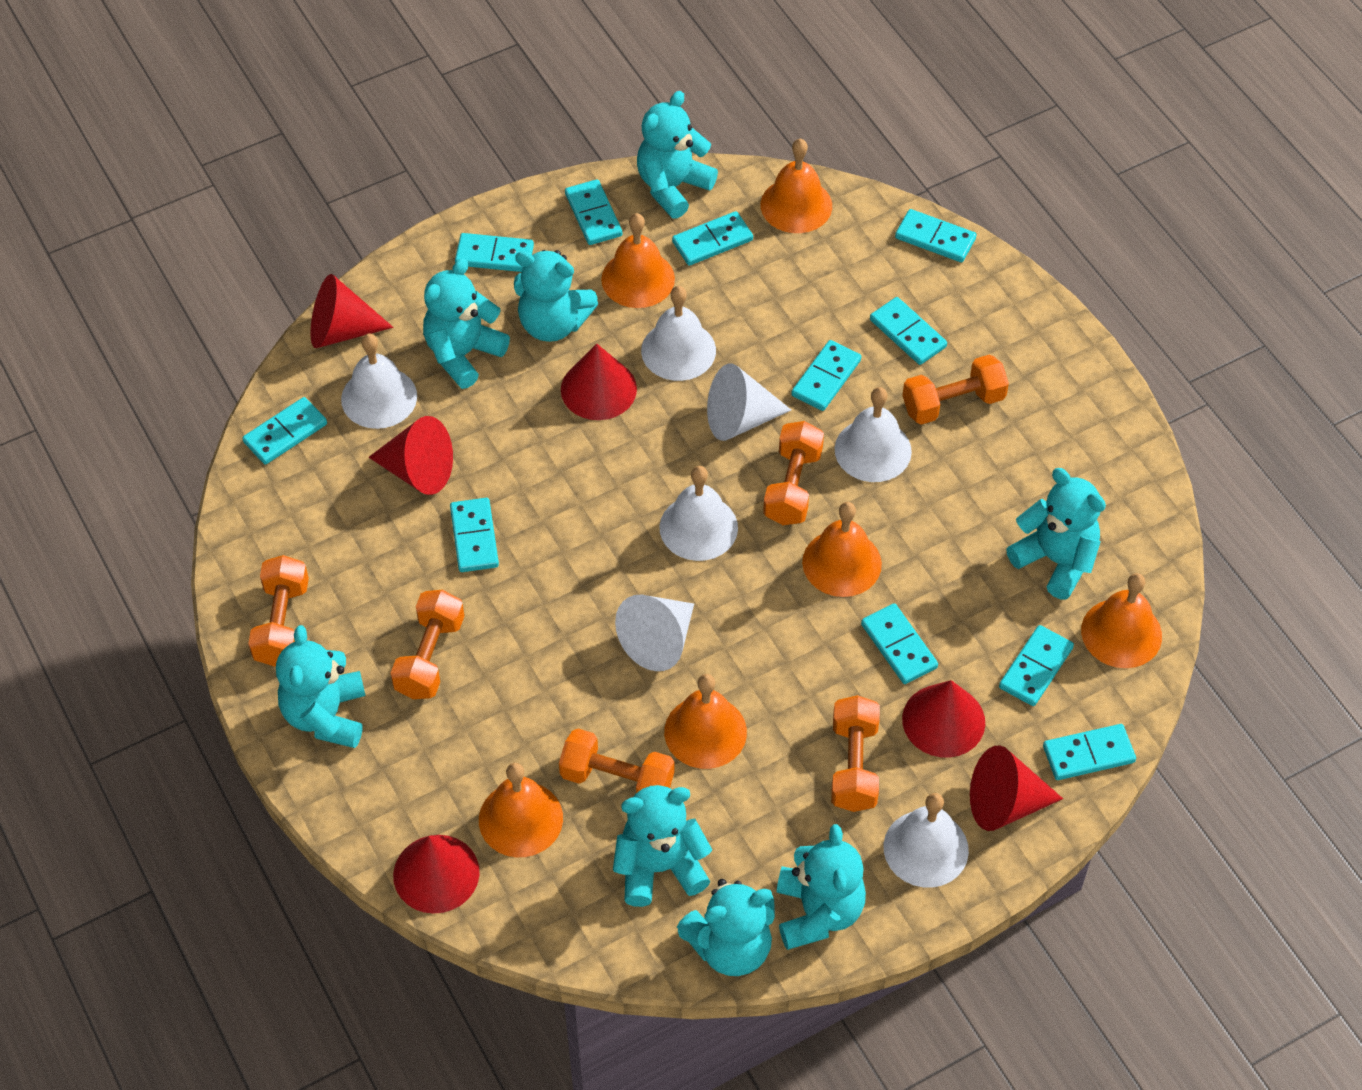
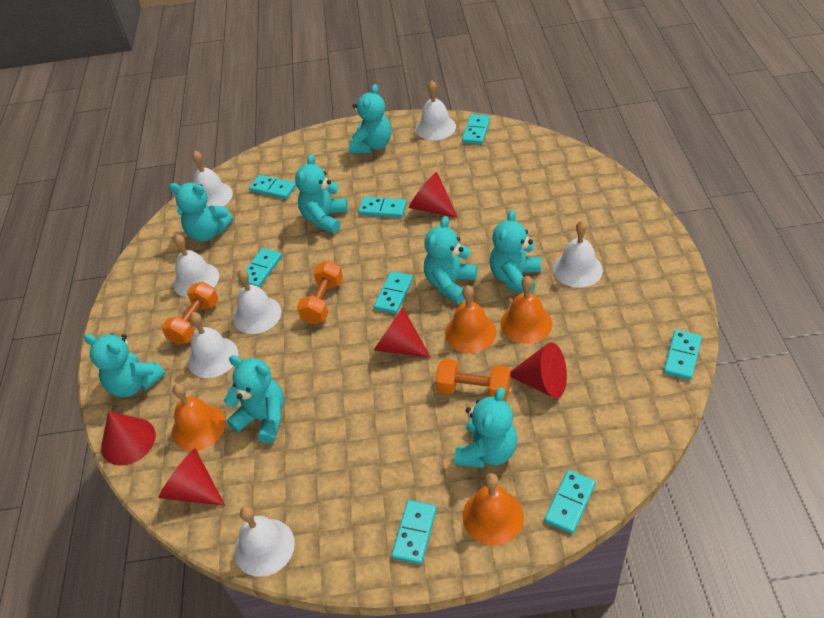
orange bell: 6 -> 4
orange dumbbell: 6 -> 3
red cone: 6 -> 5
turquoise domino: 11 -> 8
white bell: 5 -> 7
white cone: 2 -> 0

